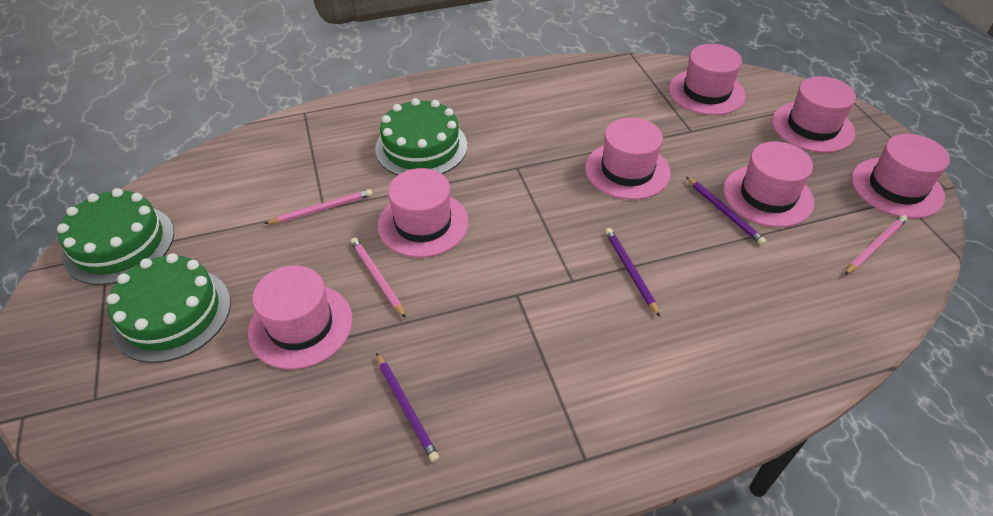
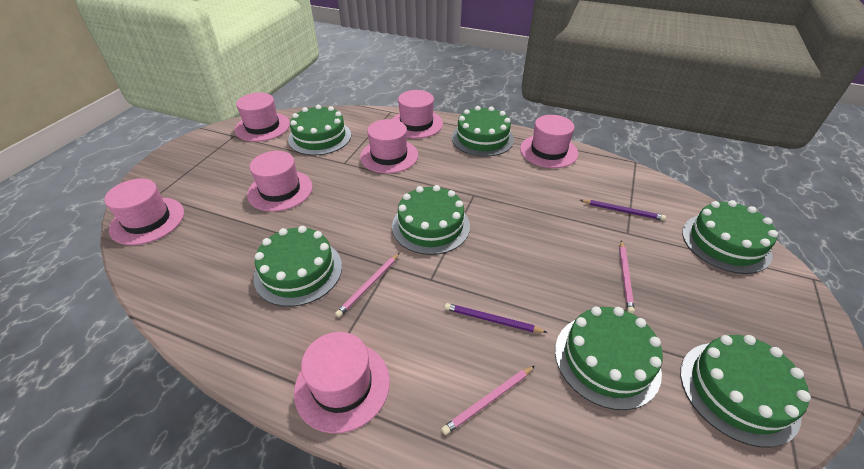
green cake: 3 -> 7
purple pencil: 3 -> 2

